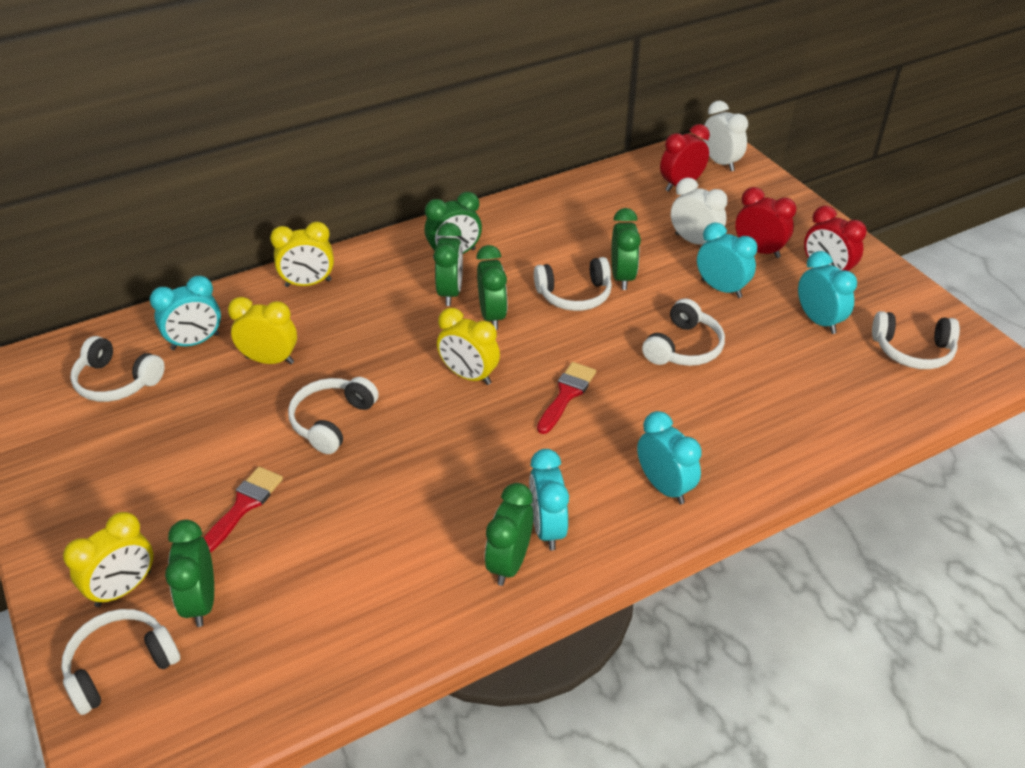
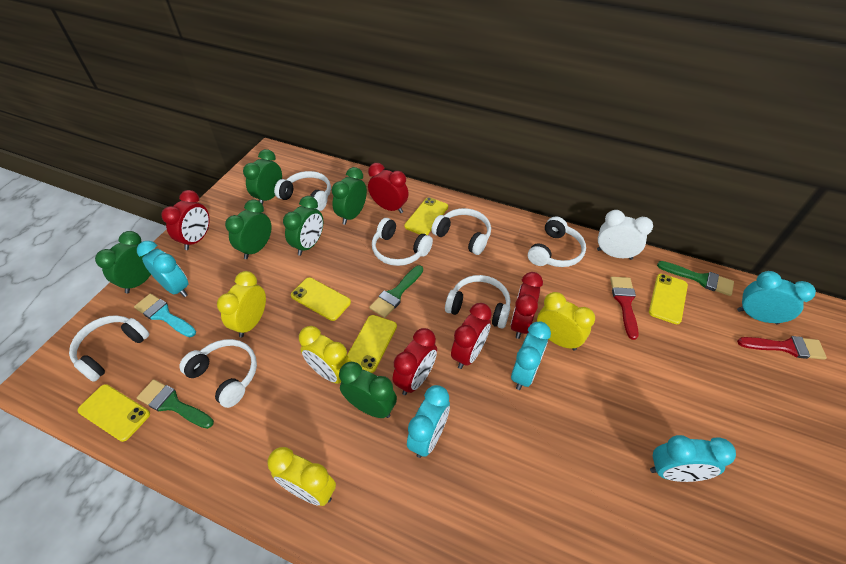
green brush: 0 -> 3
red clock: 3 -> 5
turquoise brush: 0 -> 1
white clock: 2 -> 1
white headphones: 6 -> 7
yellow phone: 0 -> 5

